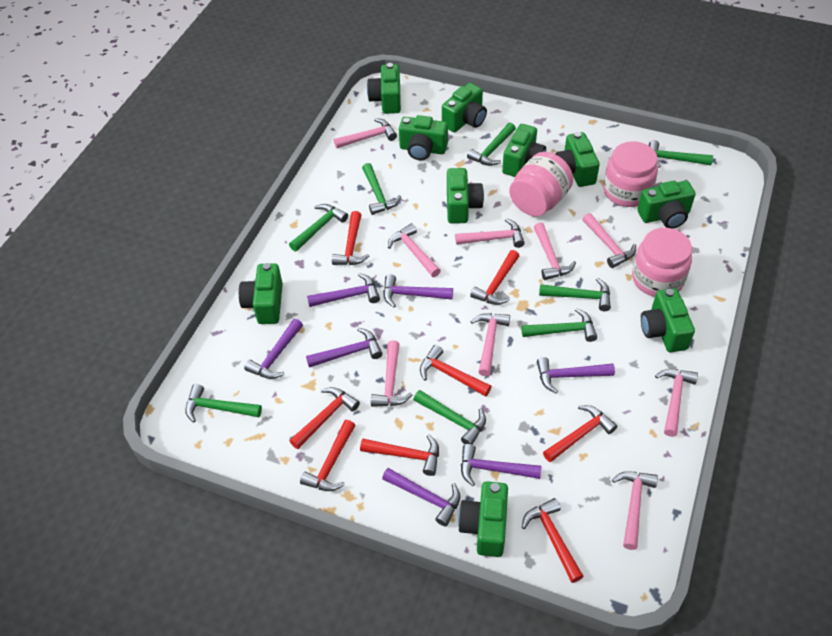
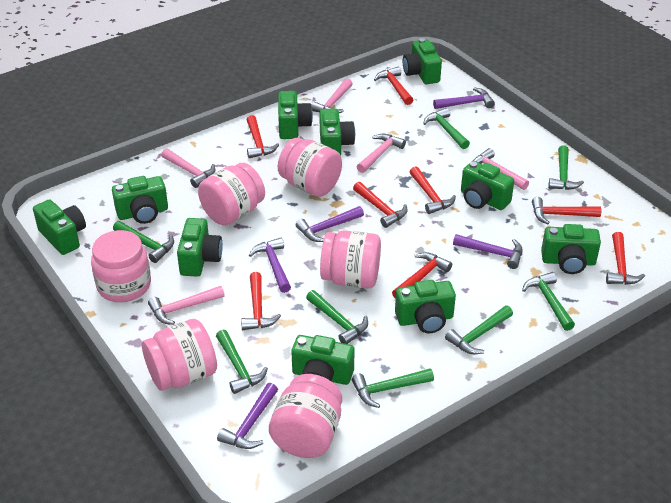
pink hammer: 9 -> 5
pink jar: 3 -> 6
purple hammer: 7 -> 5

